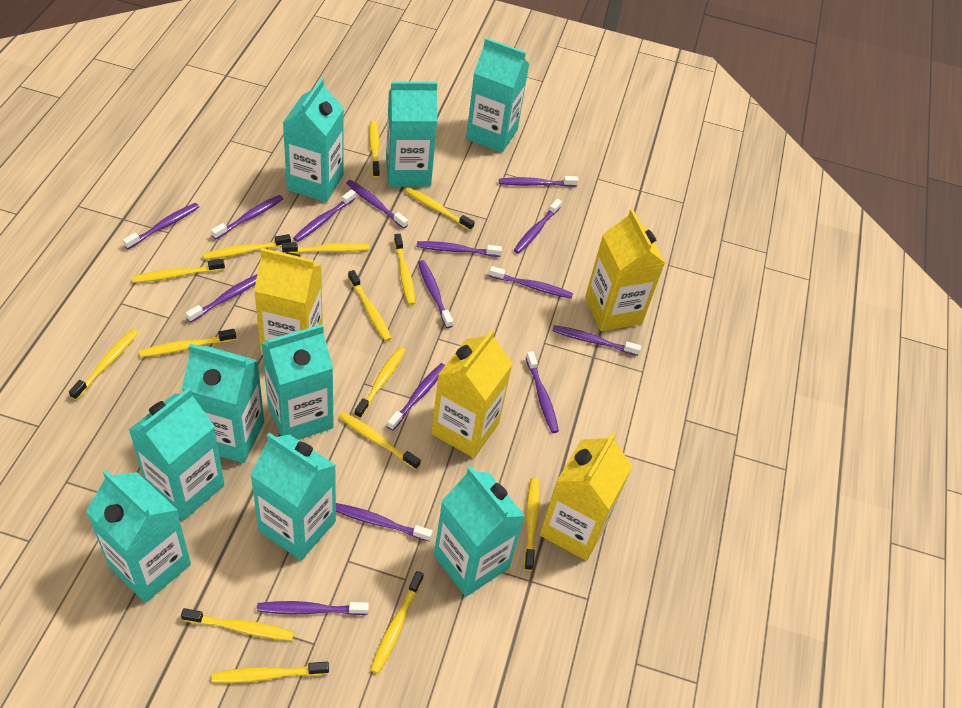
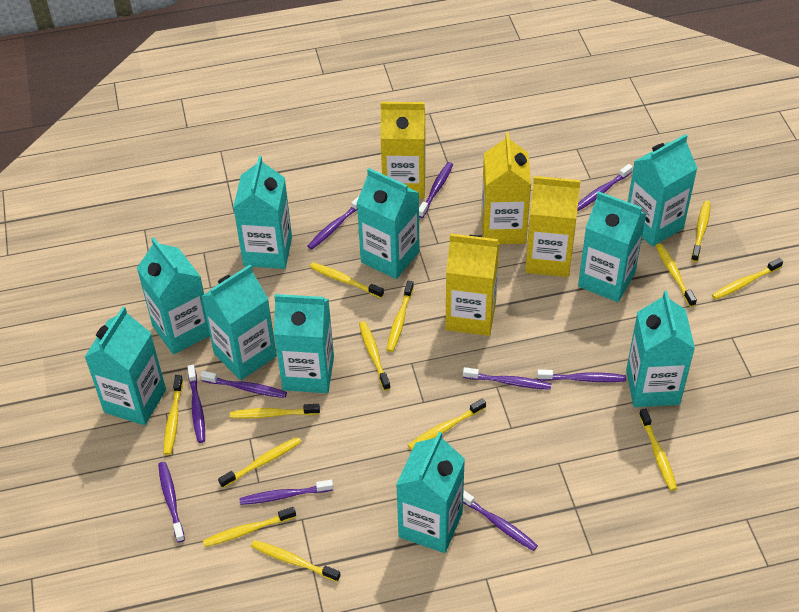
purple toothbrush: 15 -> 10
turquoise carton: 9 -> 10
yellow toothbrush: 15 -> 13

